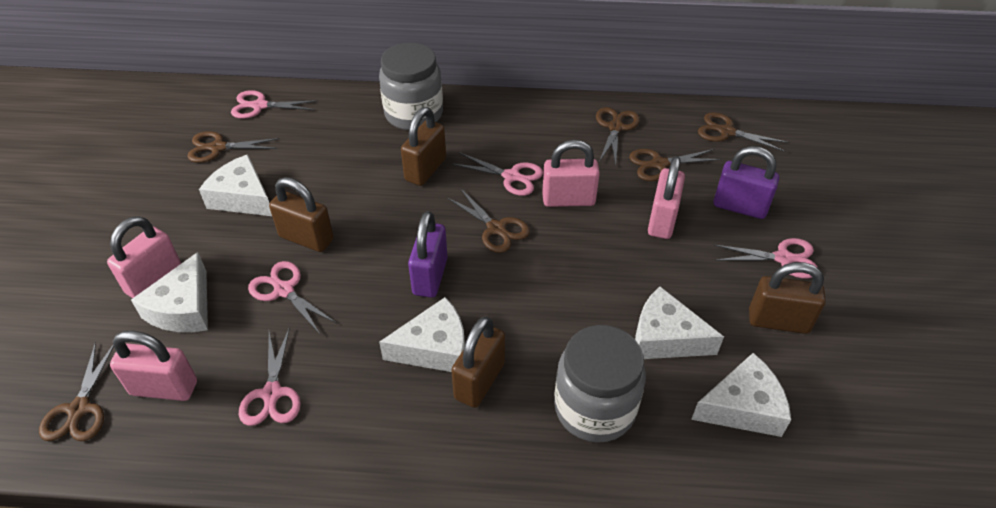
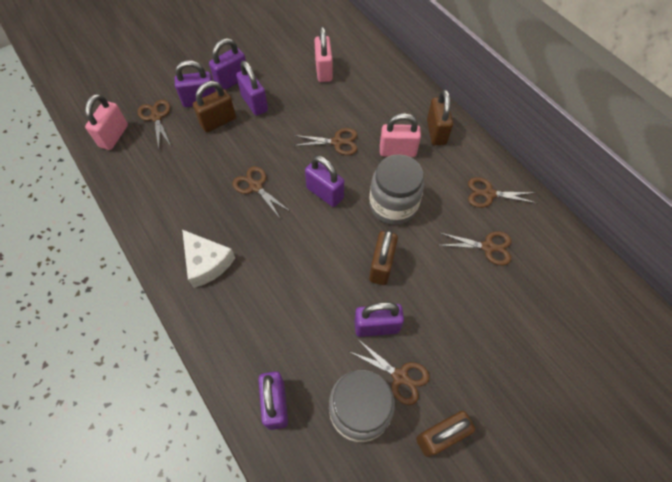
pink padlock: 4 -> 3
pink scissors: 5 -> 0
purple padlock: 2 -> 6
white cheese: 5 -> 1

